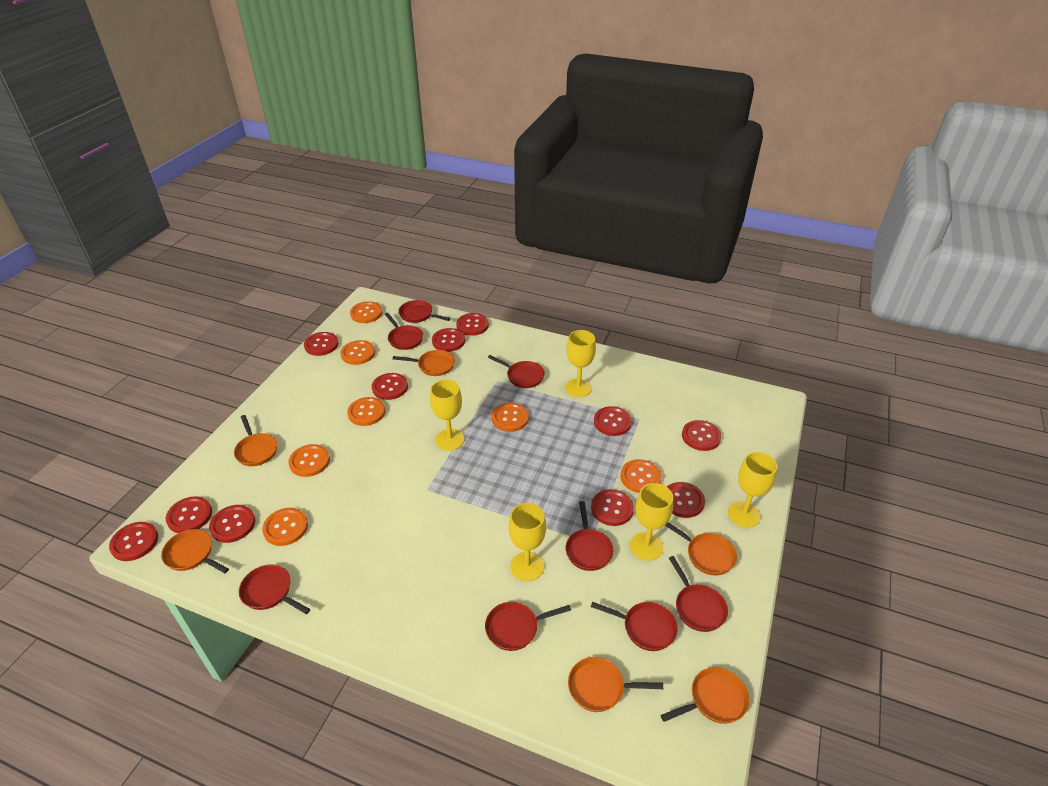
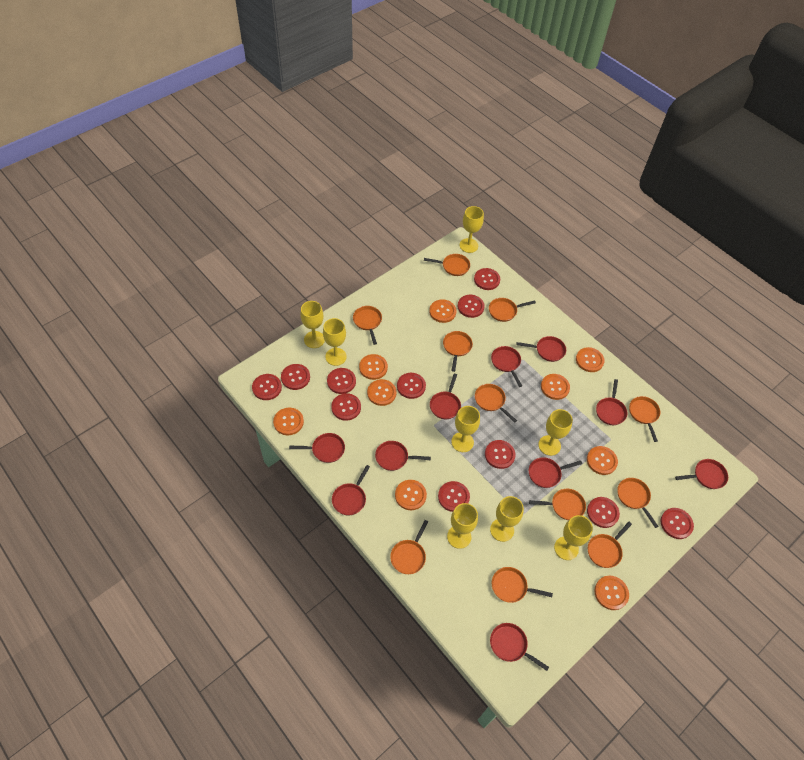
orange button: 7 -> 9
orange pan: 6 -> 11
red pan: 8 -> 10
yellow goblet: 5 -> 8

